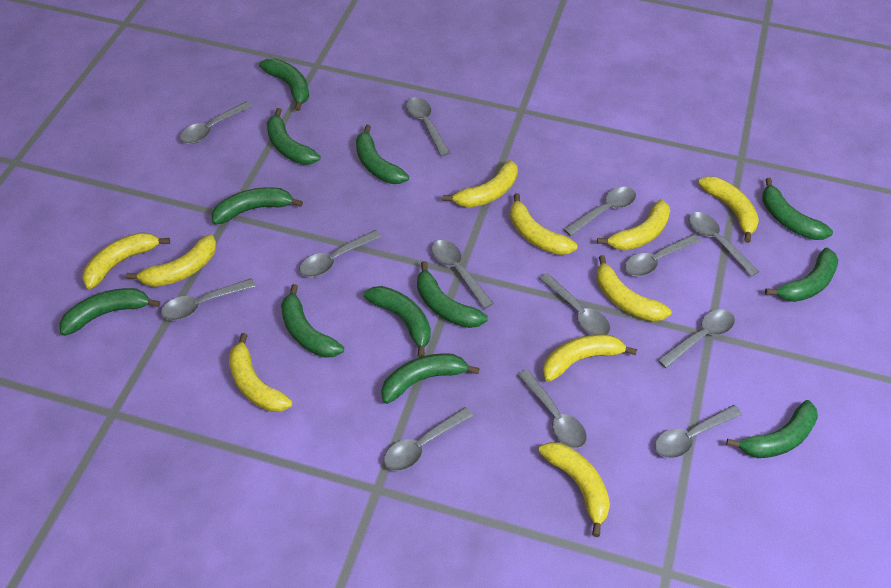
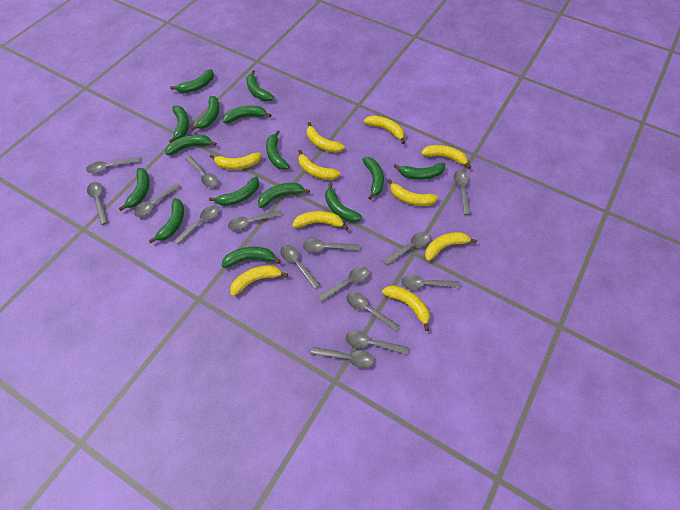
green banana: 12 -> 15
grey spoon: 13 -> 15

